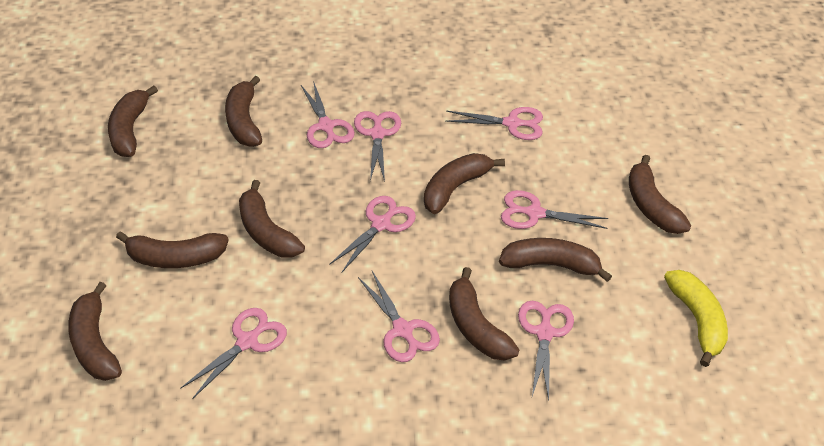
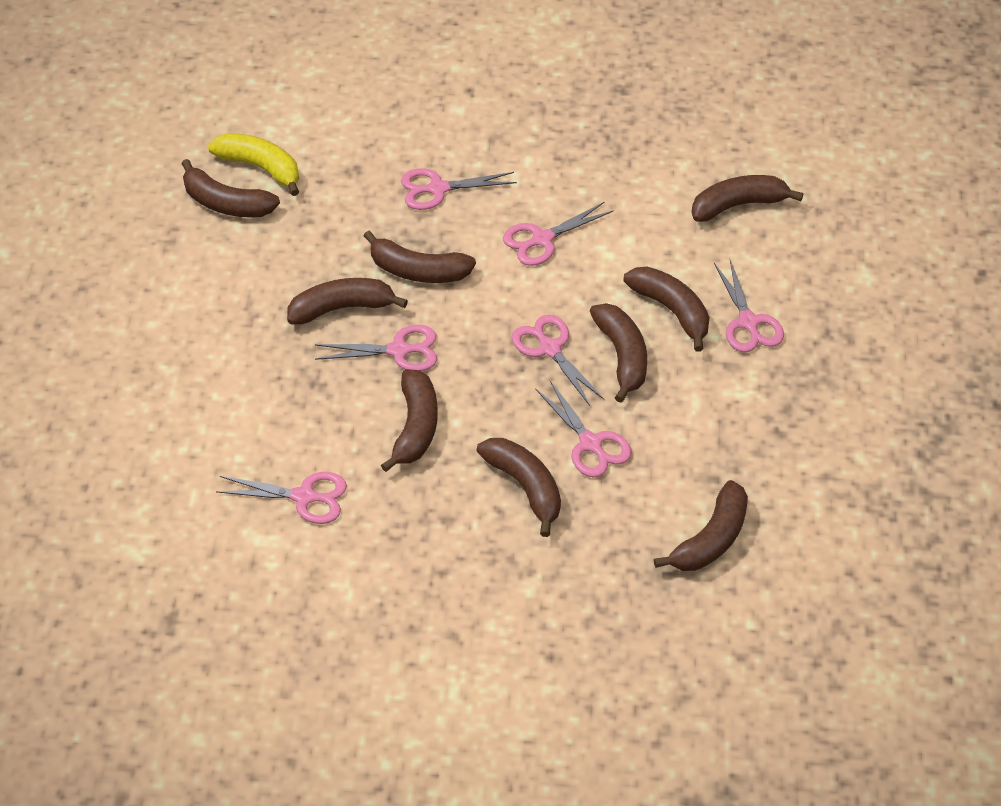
pink scissors: 8 -> 7

